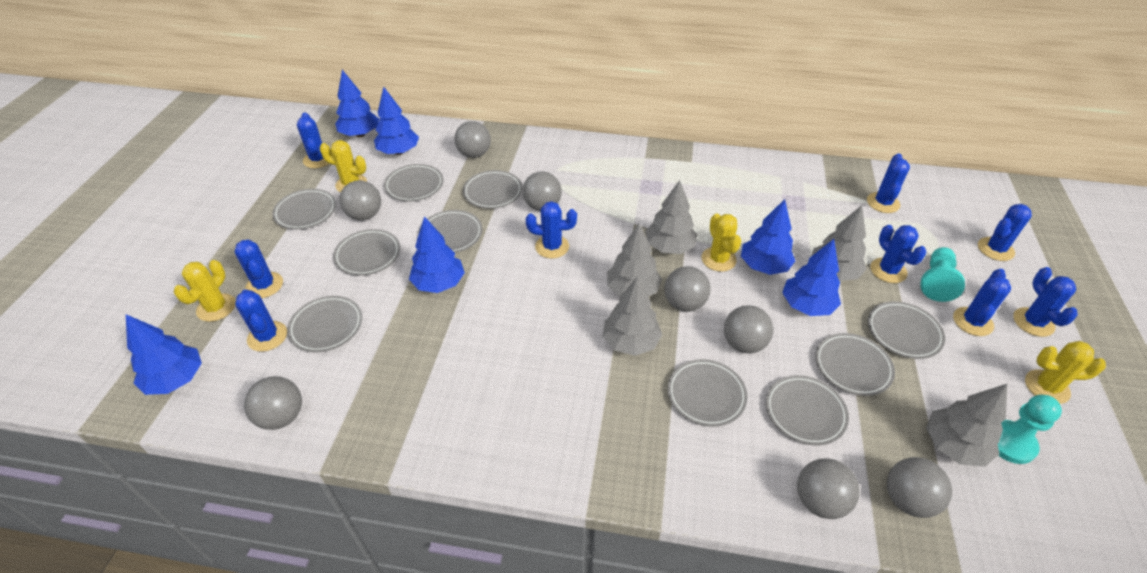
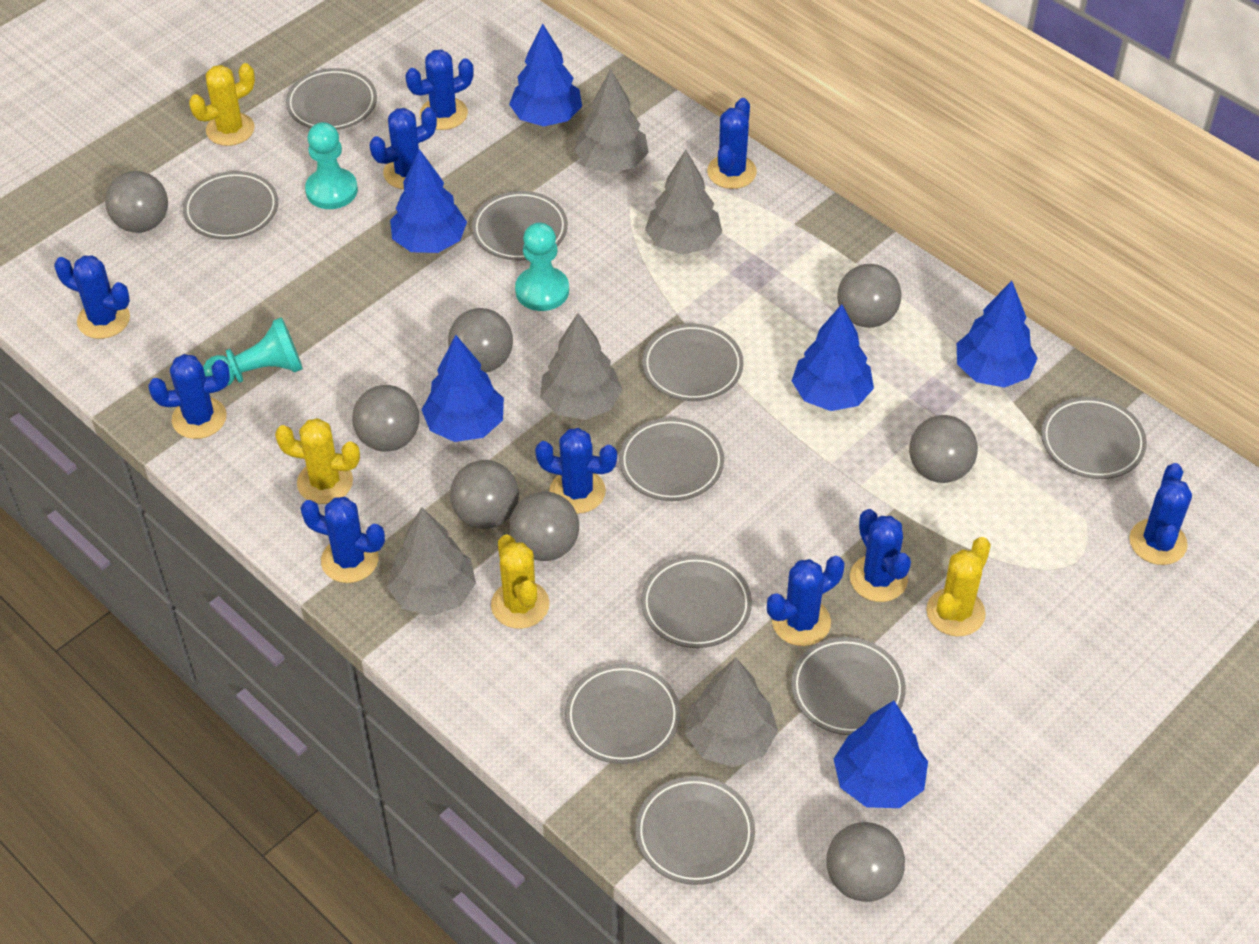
blue cactus: 9 -> 10
turquoise pawn: 2 -> 3

